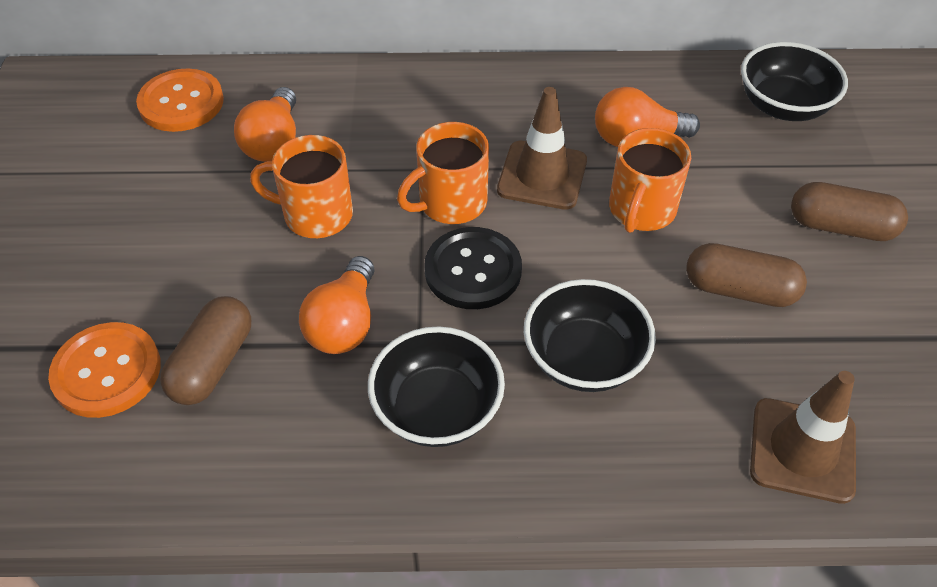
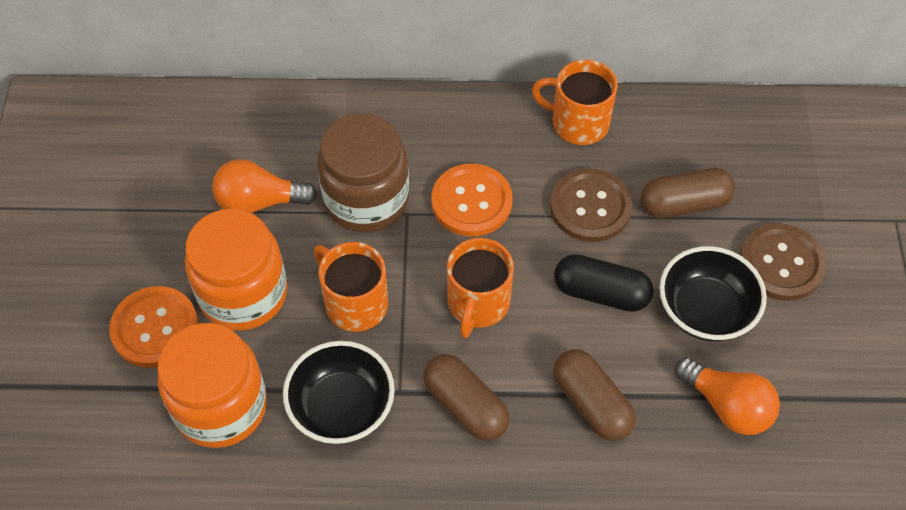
black bowl: 3 -> 2
black button: 1 -> 0
black capsule: 0 -> 1
brown button: 0 -> 2
brown jar: 0 -> 1
brown traffic cone: 2 -> 0
orange jar: 0 -> 2
orange light bulb: 3 -> 2

